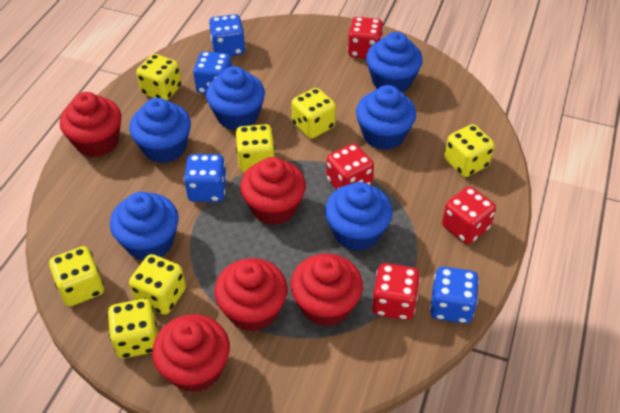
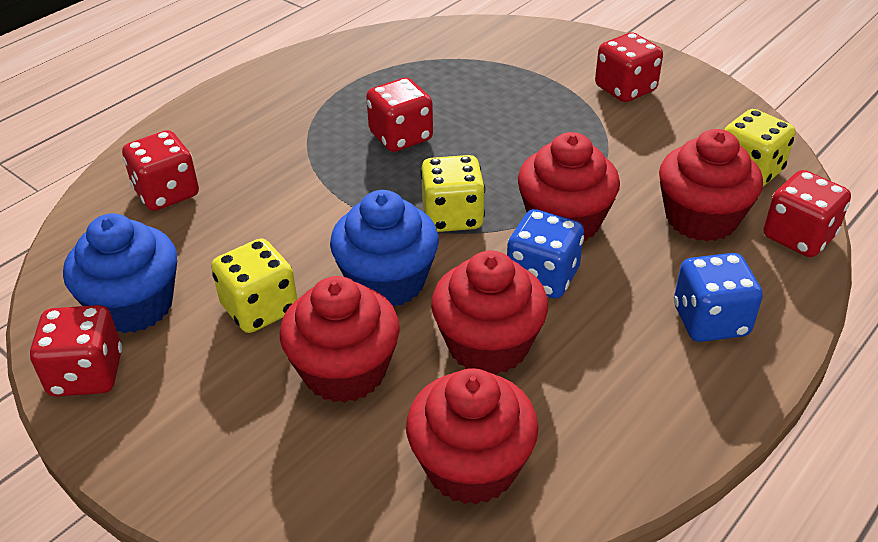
blue cupcake: 6 -> 2
blue dice: 4 -> 2
red dice: 4 -> 5
yellow dice: 7 -> 3

